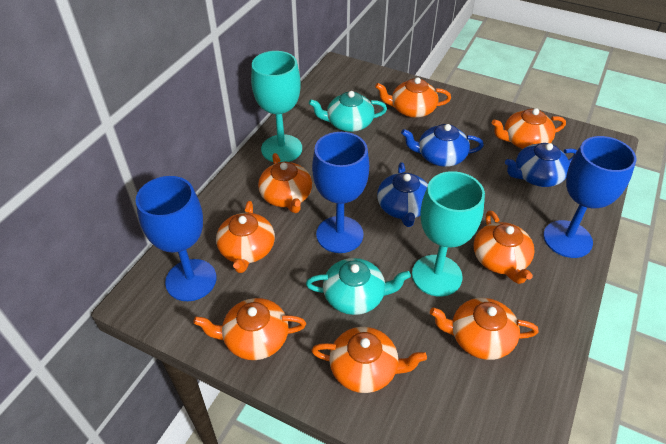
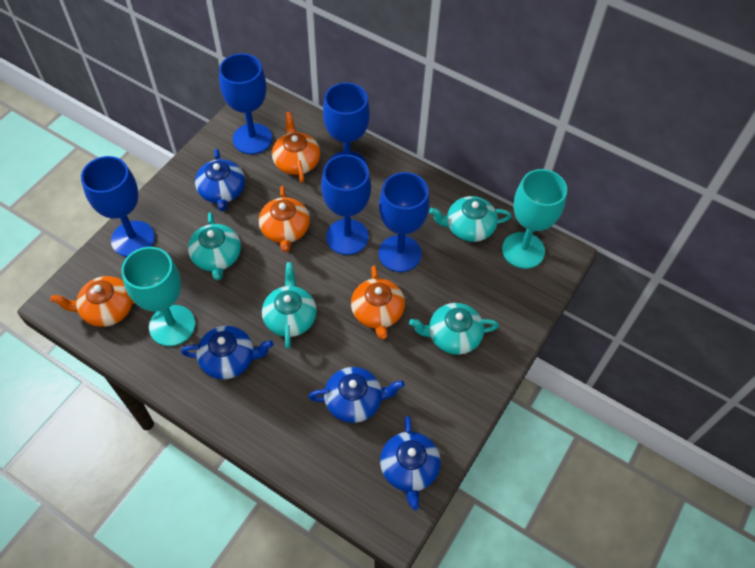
blue goblet: 3 -> 5
blue teapot: 3 -> 4
orange teapot: 8 -> 4
turquoise teapot: 2 -> 4

